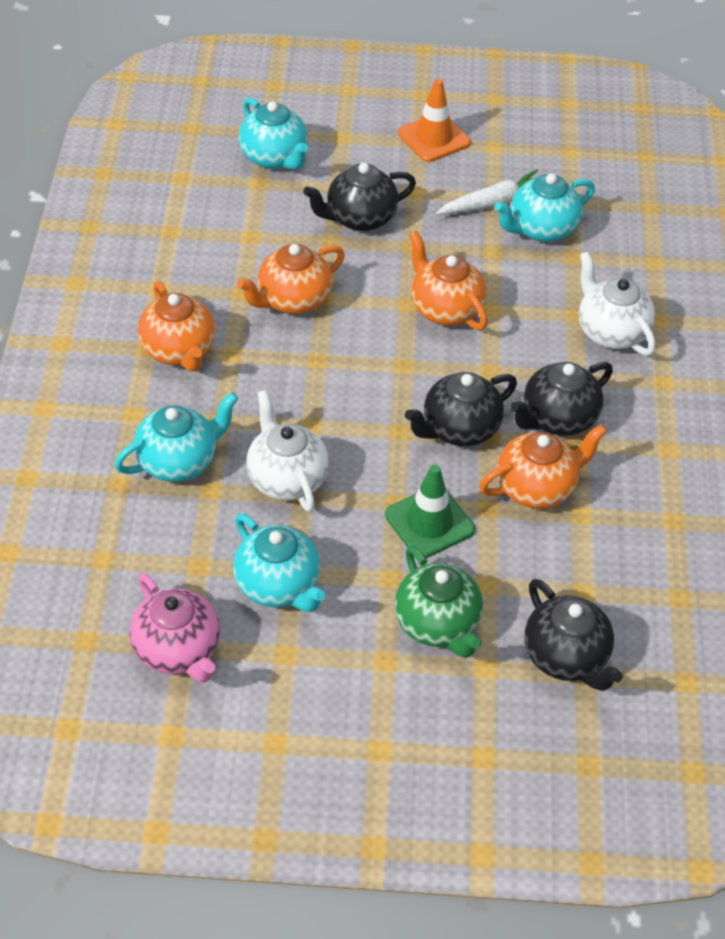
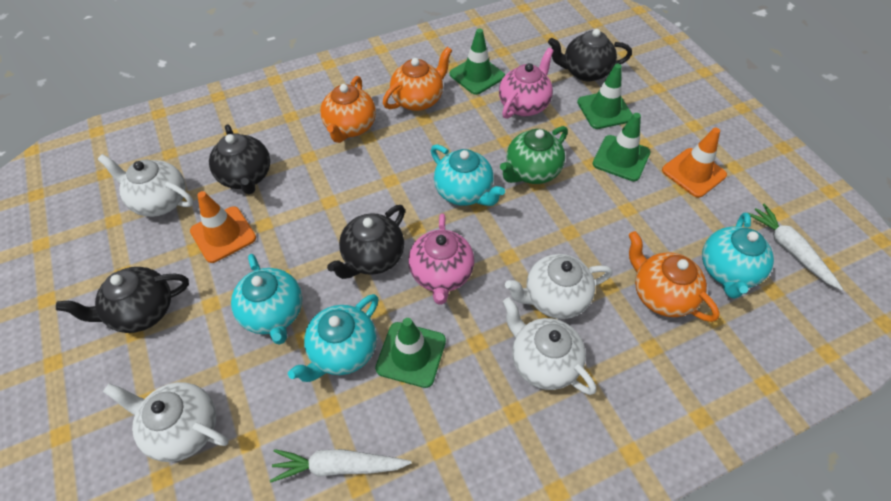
green traffic cone: 1 -> 4
orange teapot: 4 -> 3
orange traffic cone: 1 -> 2
pink teapot: 1 -> 2
white carrot: 1 -> 2
white teapot: 2 -> 4

